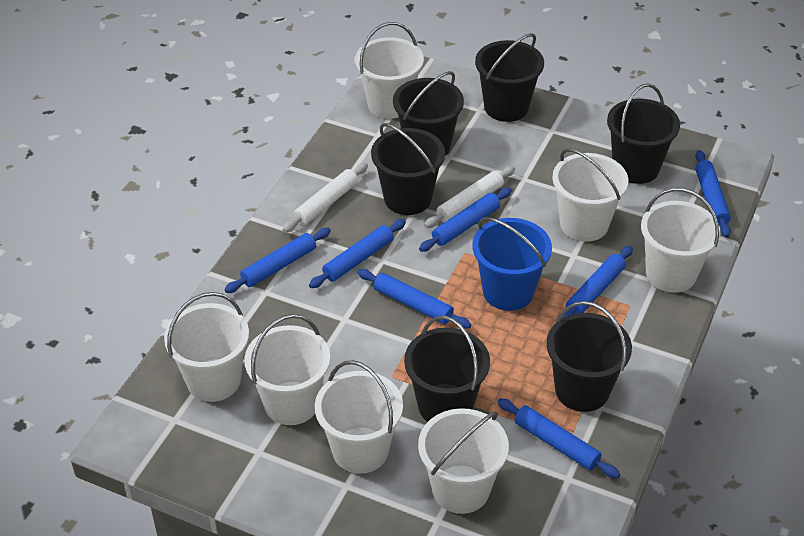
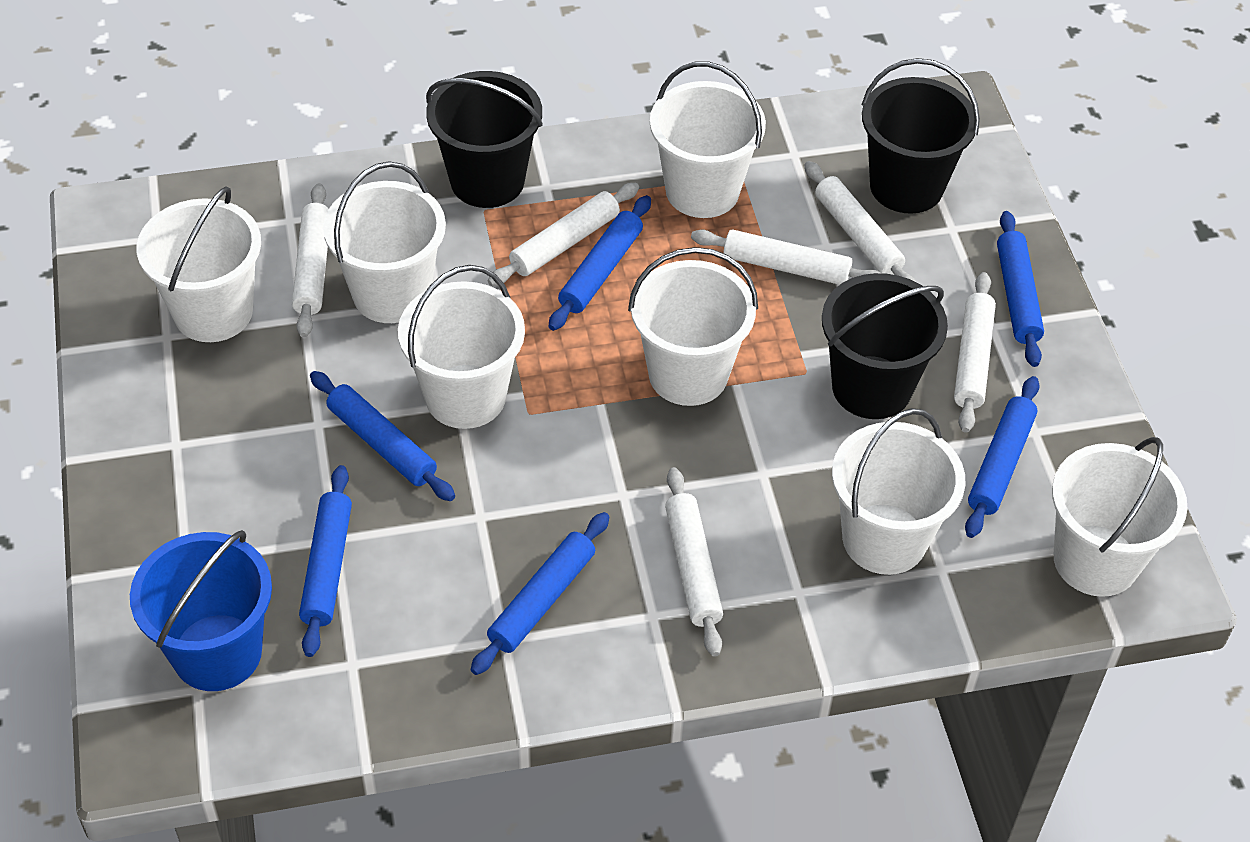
black bucket: 6 -> 3
blue rolling pin: 7 -> 6
white rolling pin: 2 -> 6

